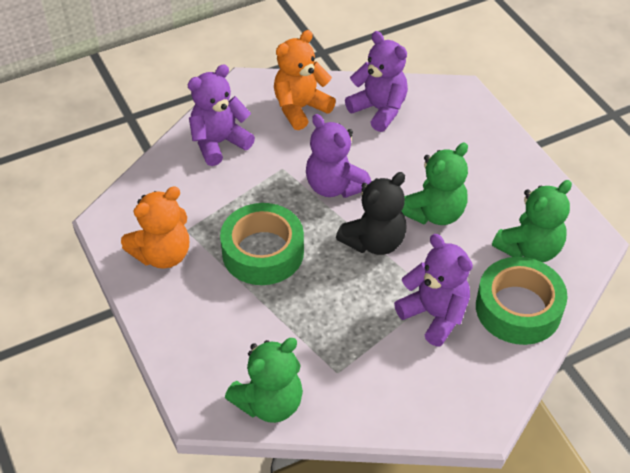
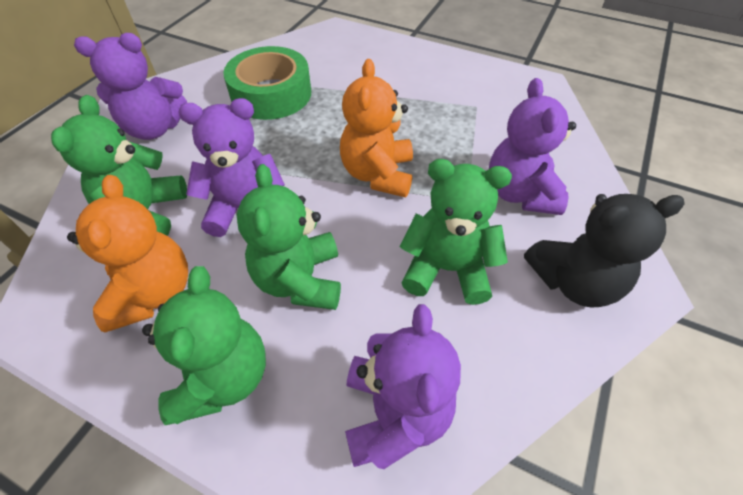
green tape: 2 -> 1
green teddy bear: 3 -> 4

